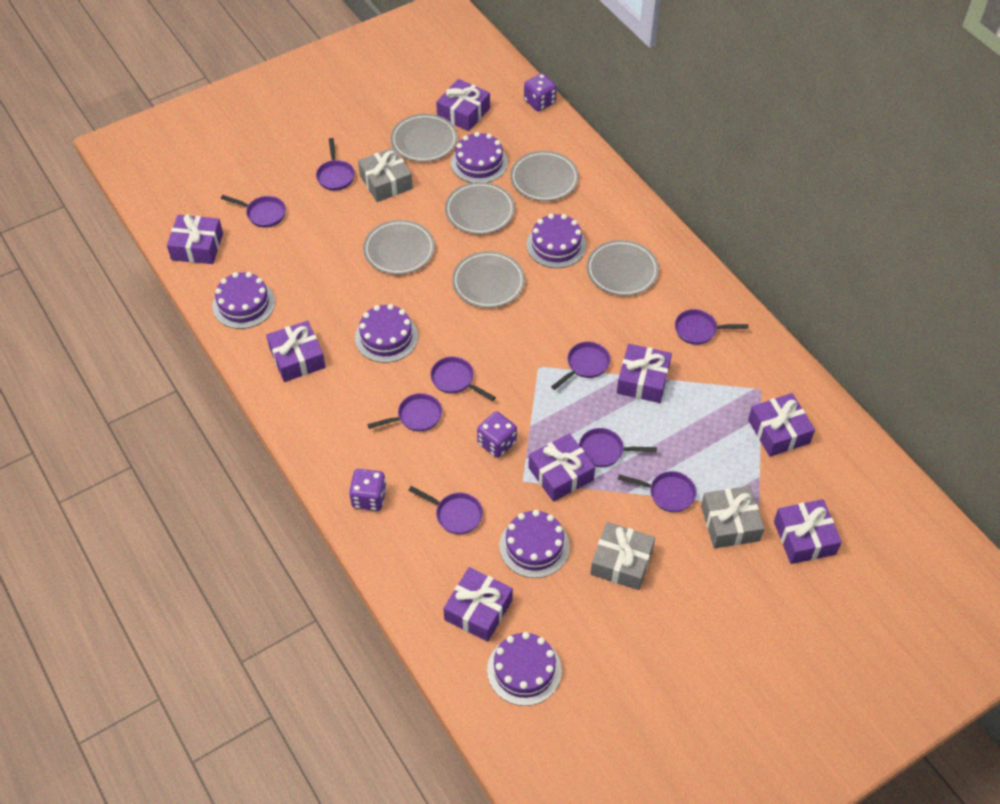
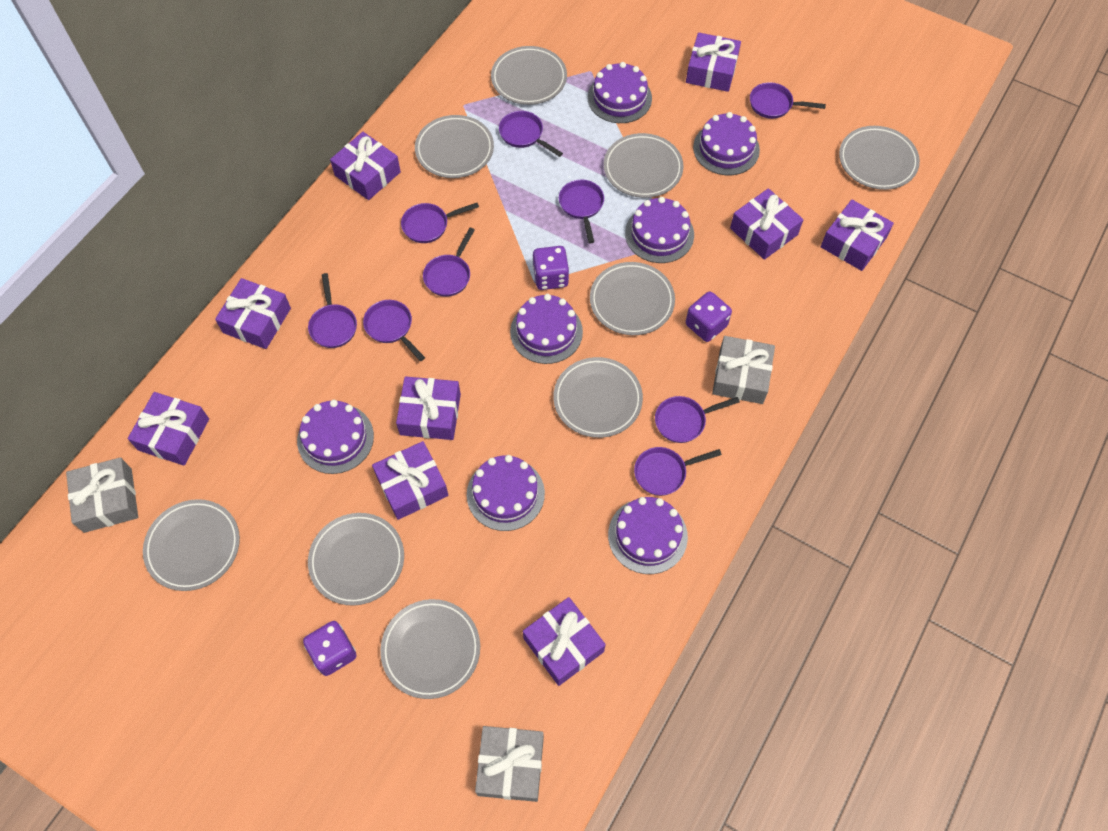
grey plate: 6 -> 9
purple cake: 6 -> 7
purple gift: 8 -> 9

